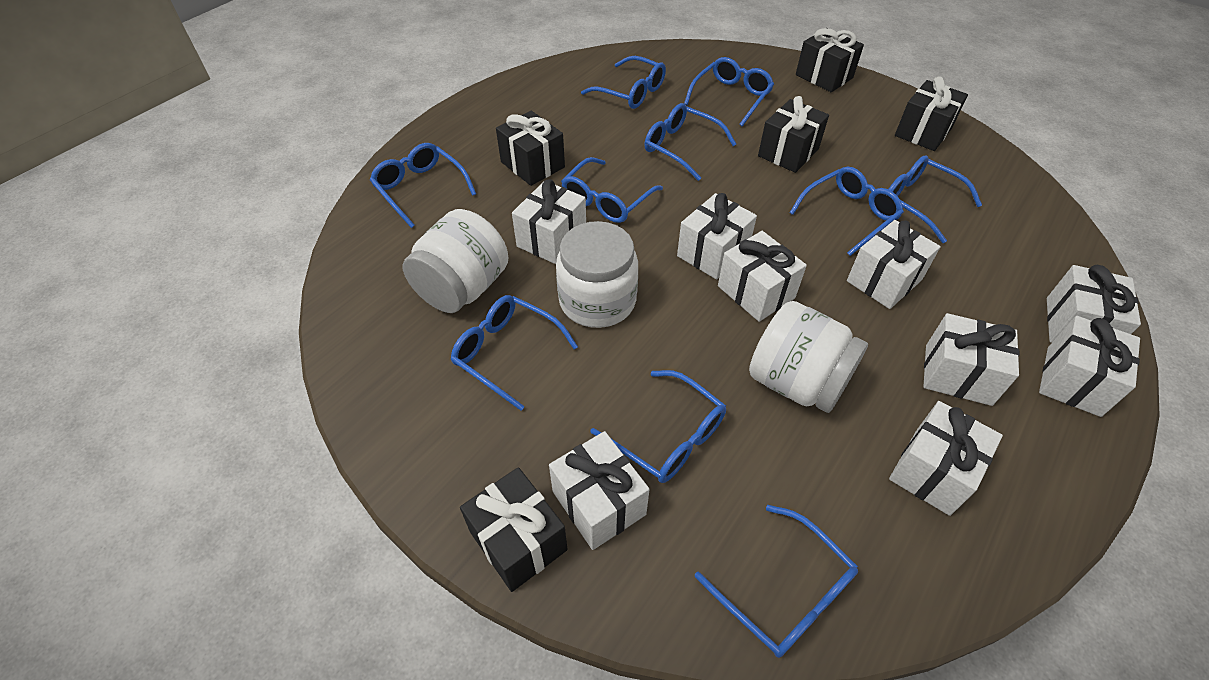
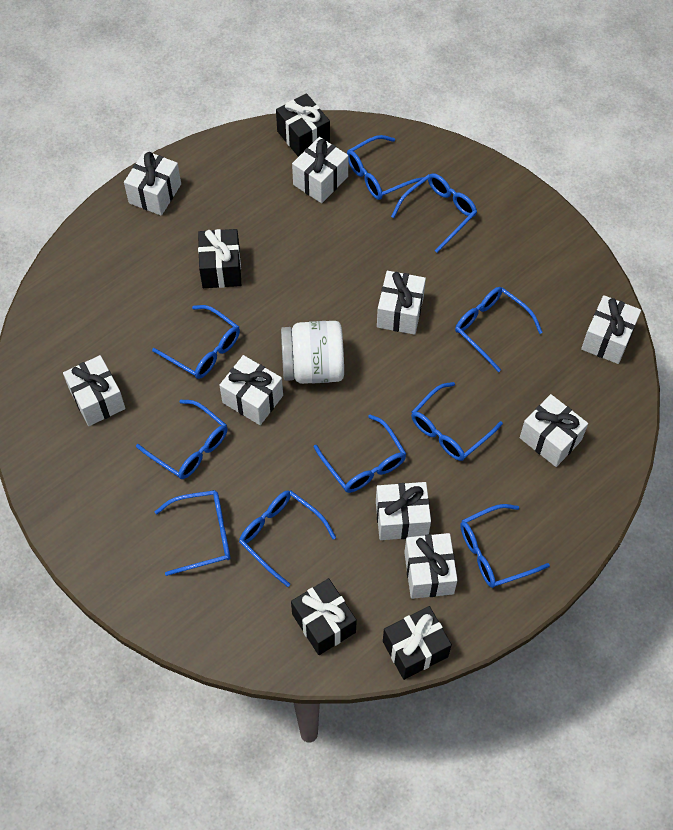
black gift: 5 -> 4
white jar: 3 -> 1

